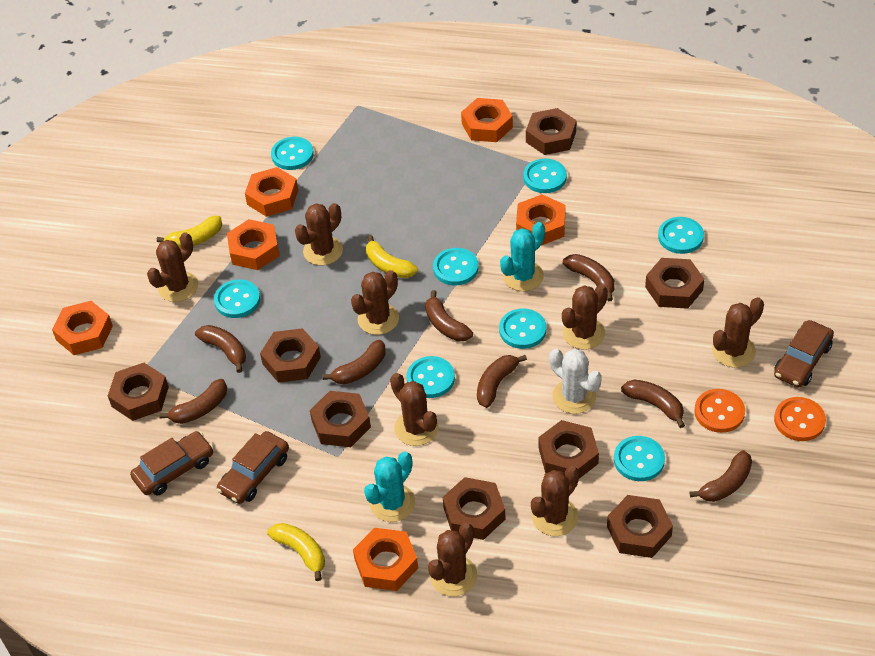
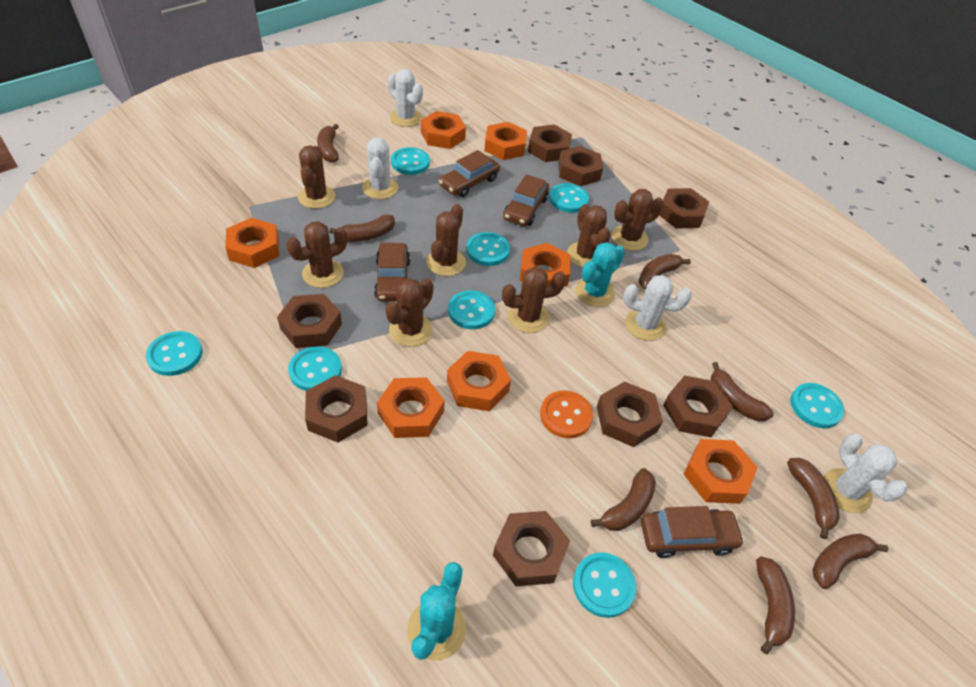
brown cactus: 8 -> 7
brown car: 3 -> 4
orange button: 2 -> 1
orange nut: 6 -> 7
white cactus: 1 -> 4
yellow banana: 3 -> 0

